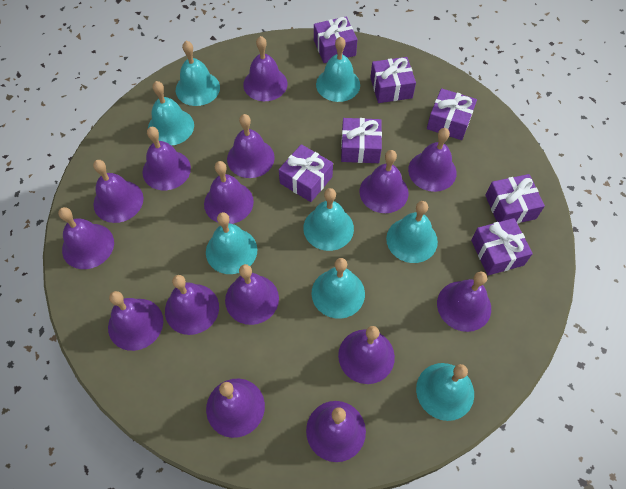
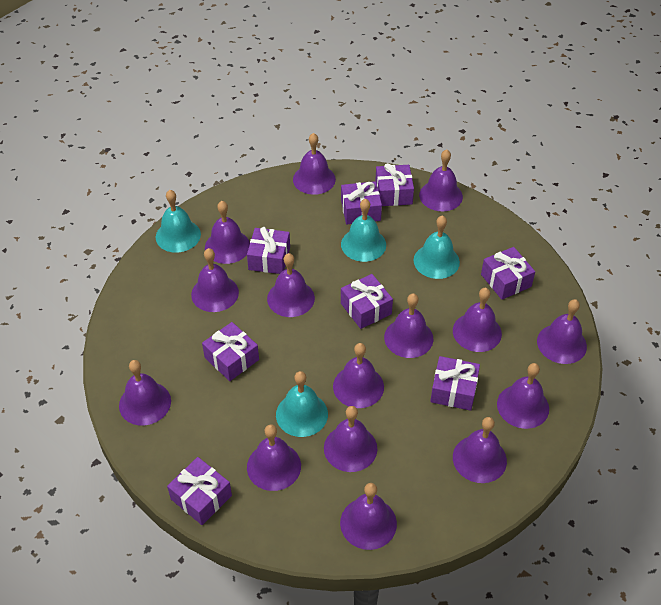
purple gift: 7 -> 8
turquoise bell: 8 -> 4

